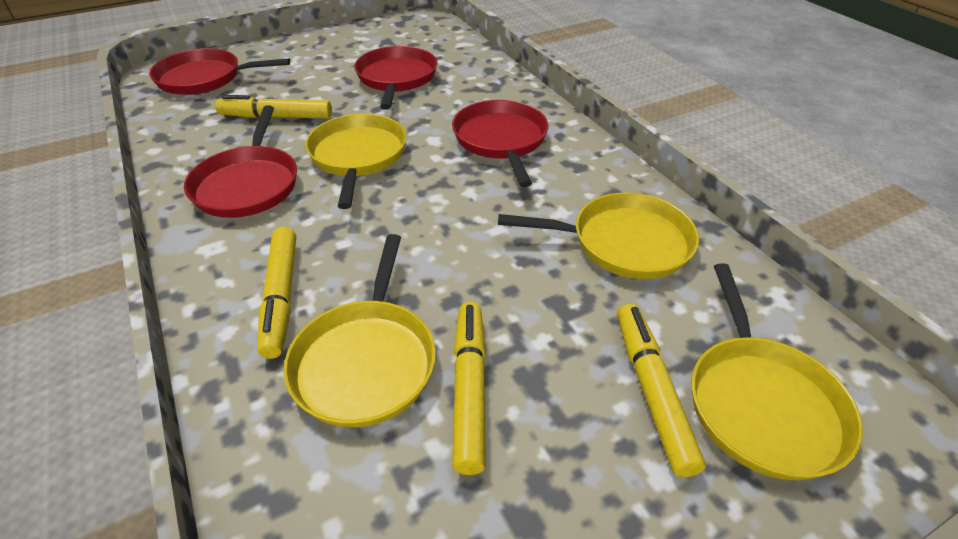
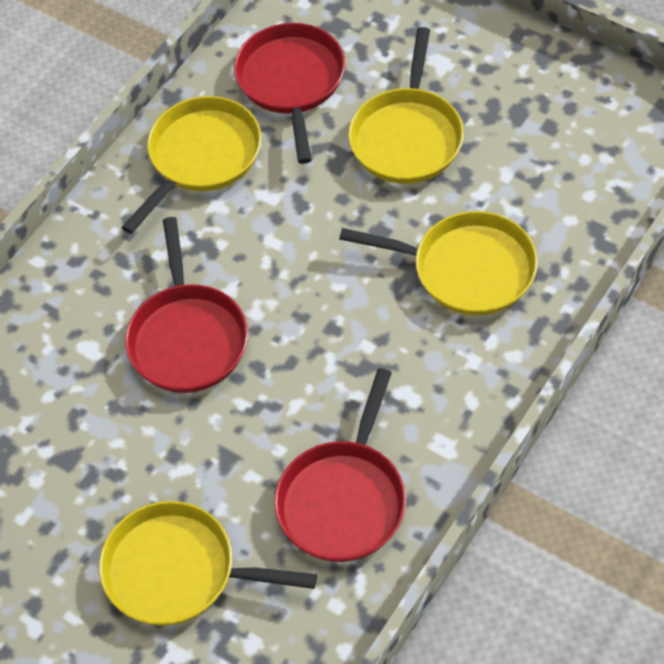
red pan: 4 -> 3
yellow marker: 4 -> 0

